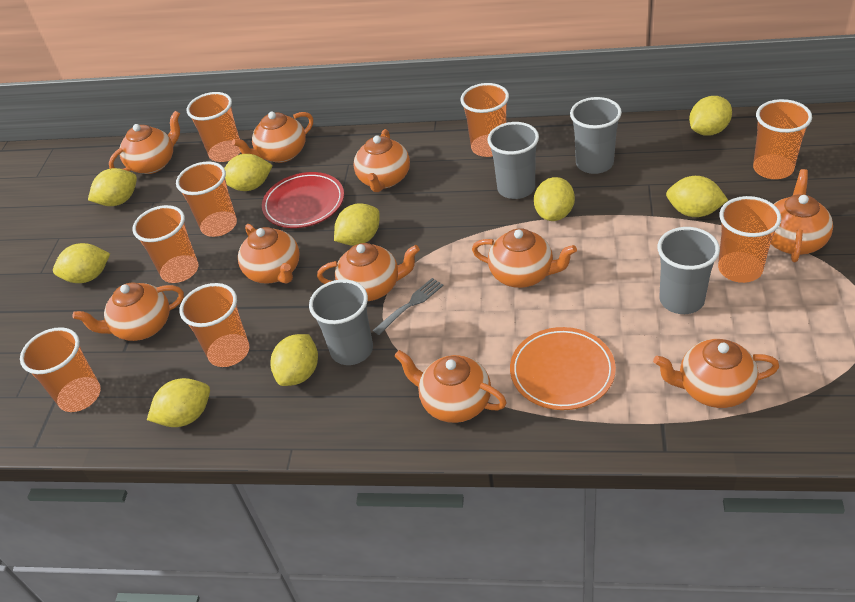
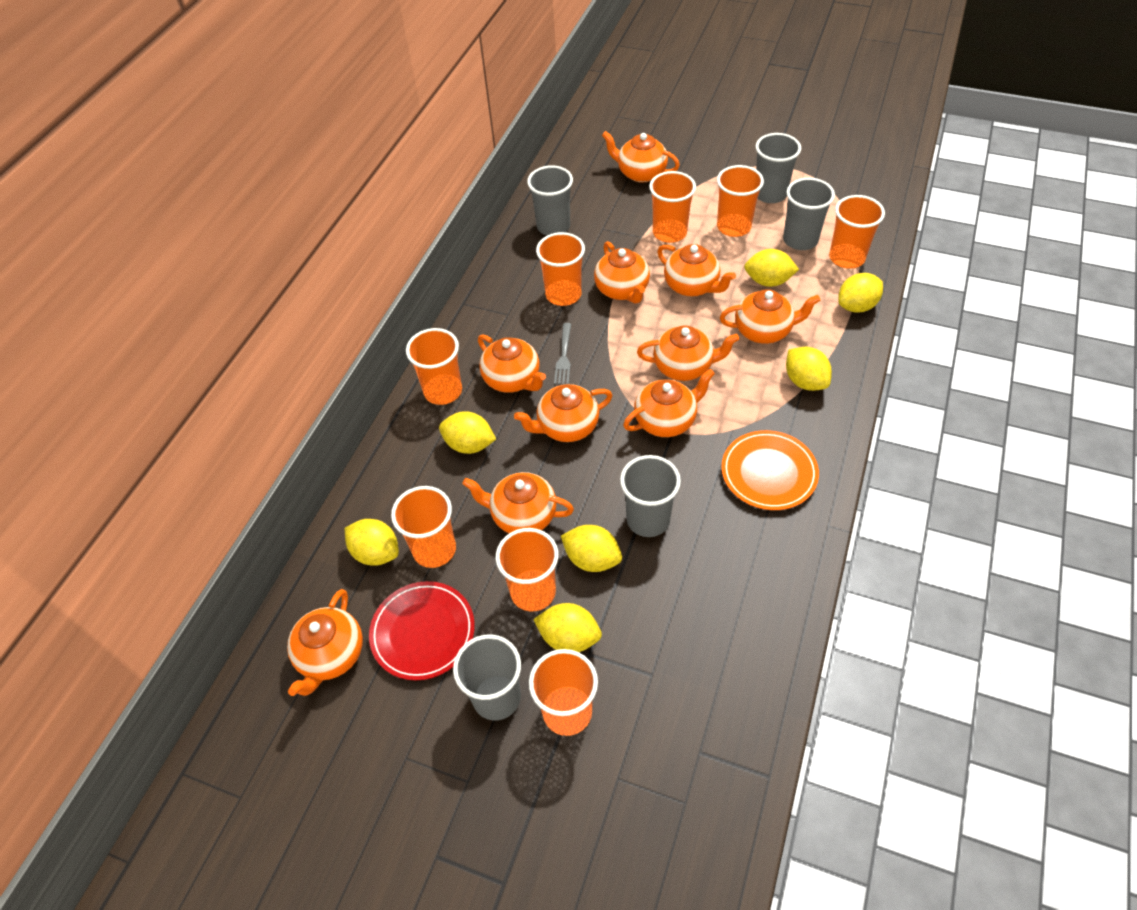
grey cup: 4 -> 5
yellow lemon: 9 -> 7

